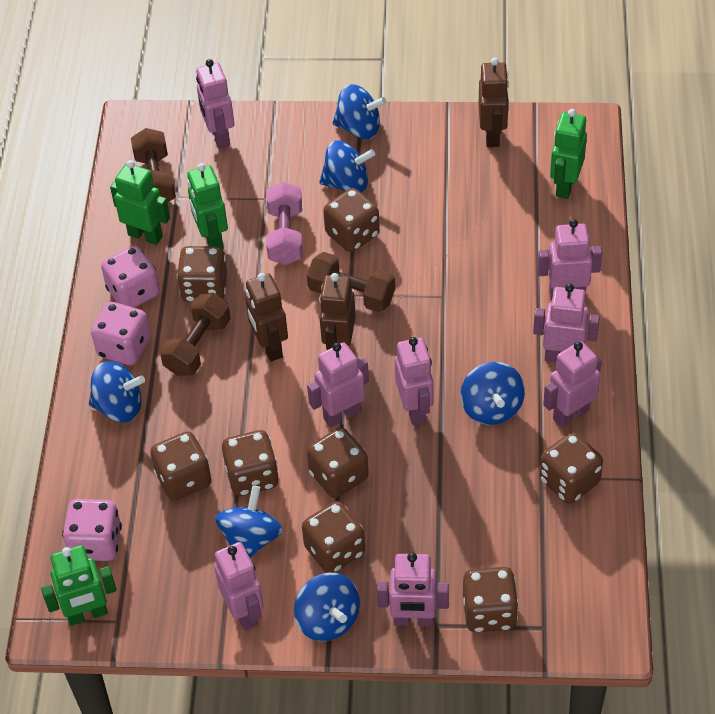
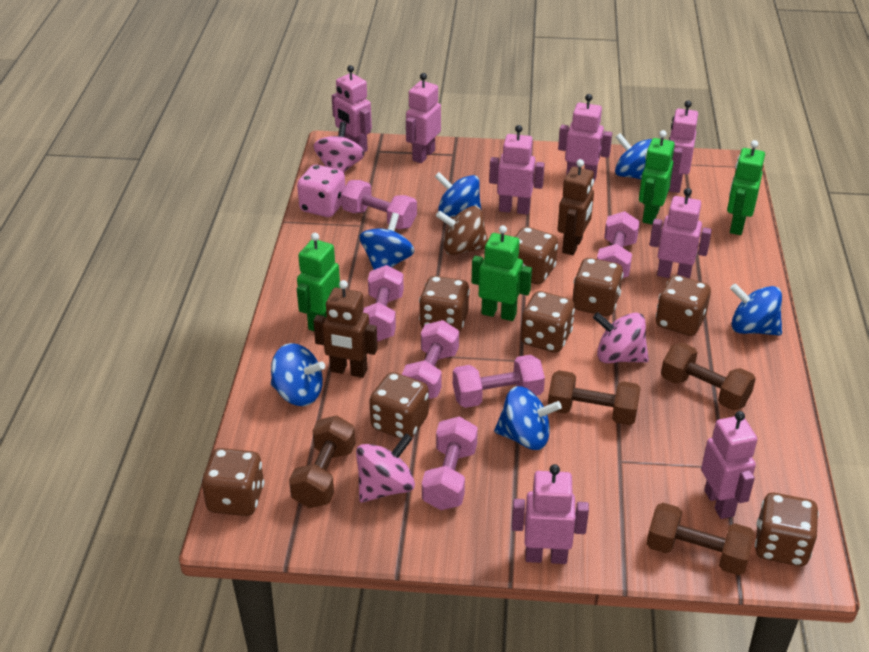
brown dumbbell: 3 -> 4
brown robot: 3 -> 2
brown spinning top: 0 -> 1
pink dice: 3 -> 1
pink dumbbell: 1 -> 6
pink spinning top: 0 -> 3

